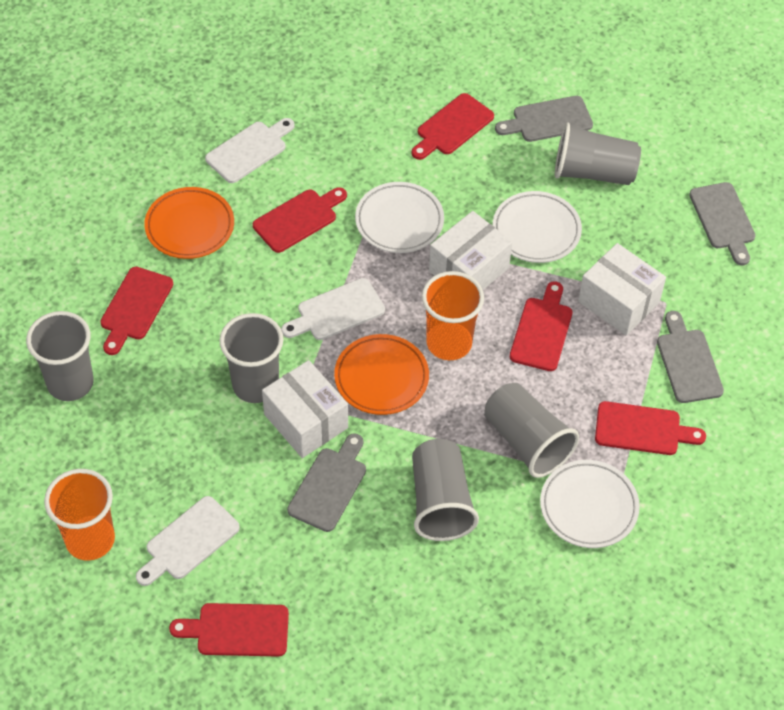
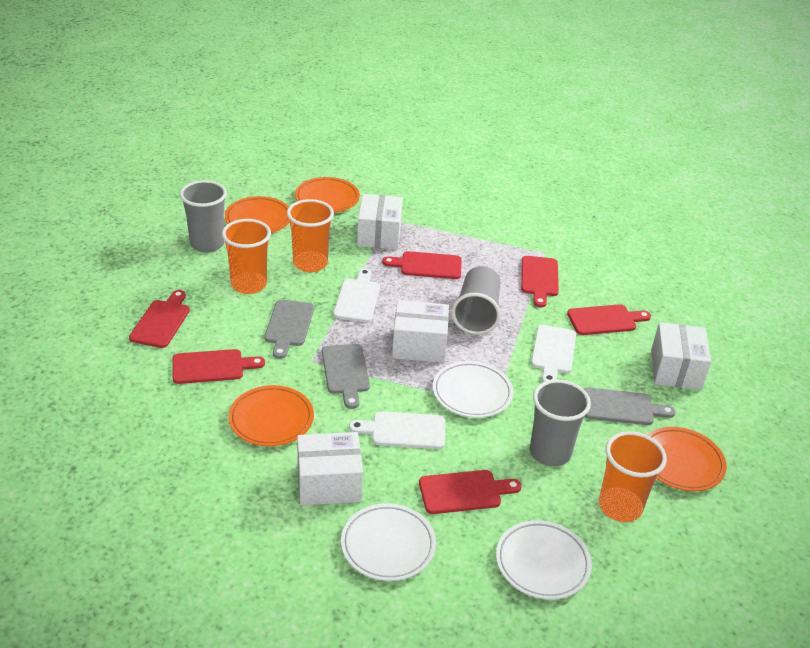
grey cup: 5 -> 3
grey cutting board: 4 -> 3
orange cup: 2 -> 3
orange plate: 2 -> 4
white box: 3 -> 4

